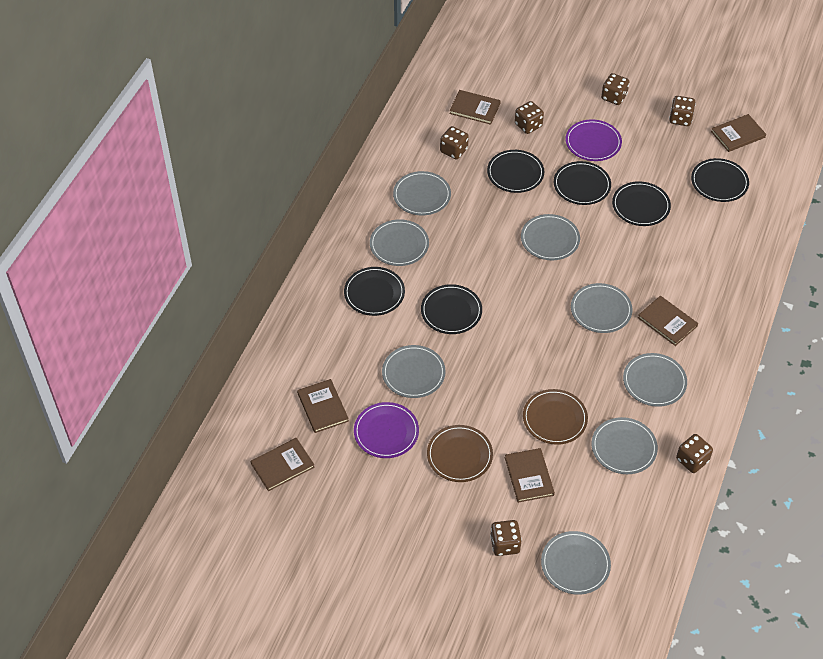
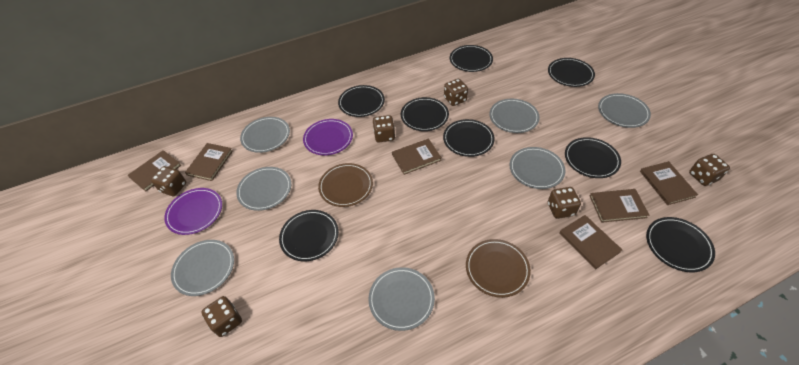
black plate: 6 -> 8
grey plate: 8 -> 7

